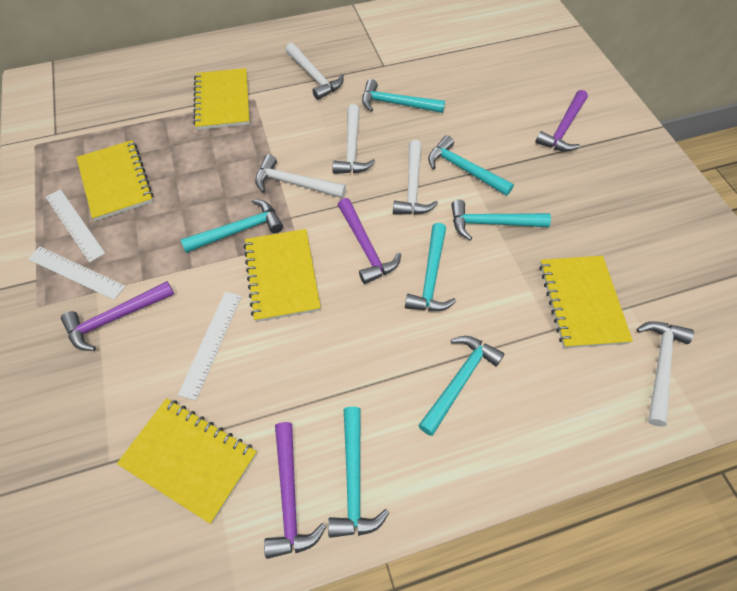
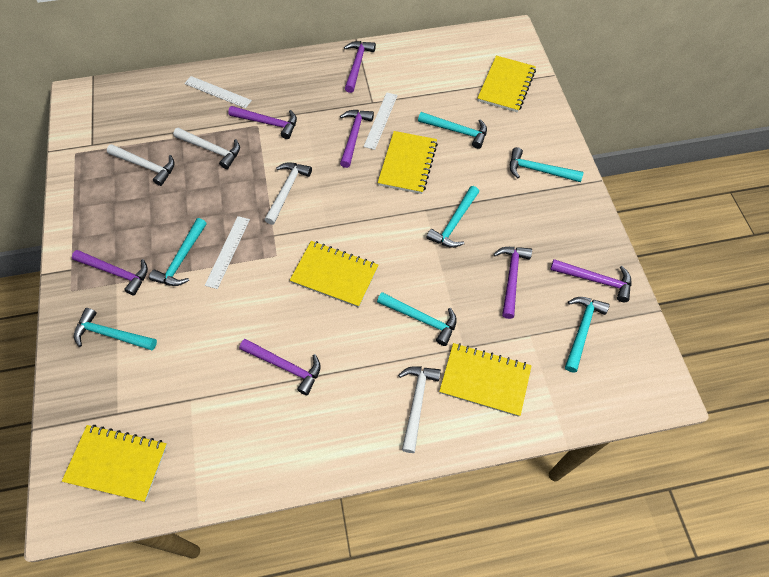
purple hammer: 4 -> 7
white hammer: 5 -> 4

